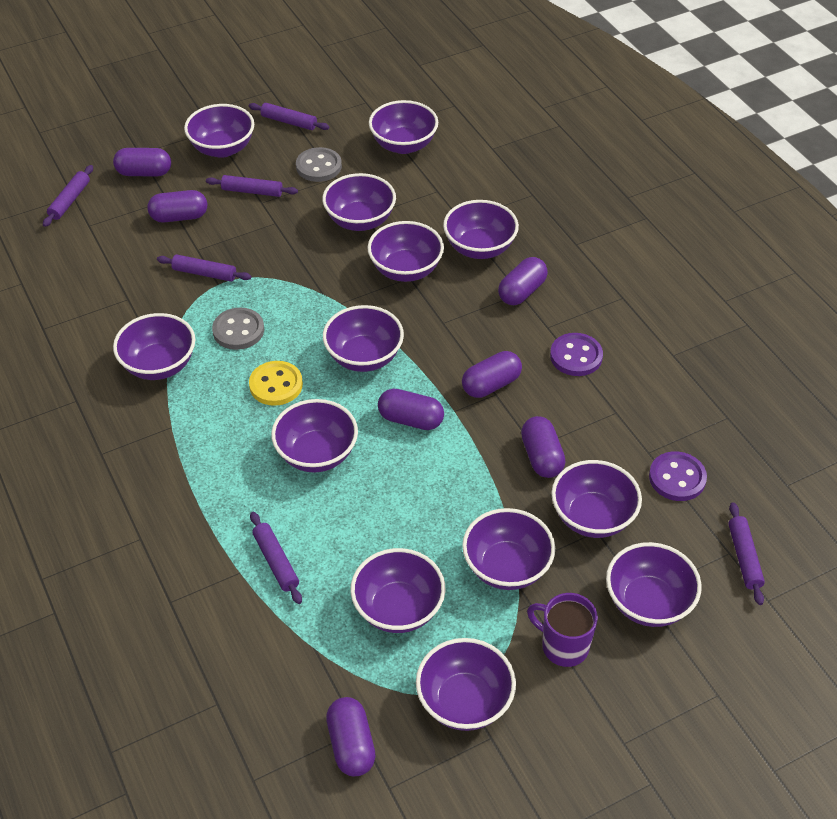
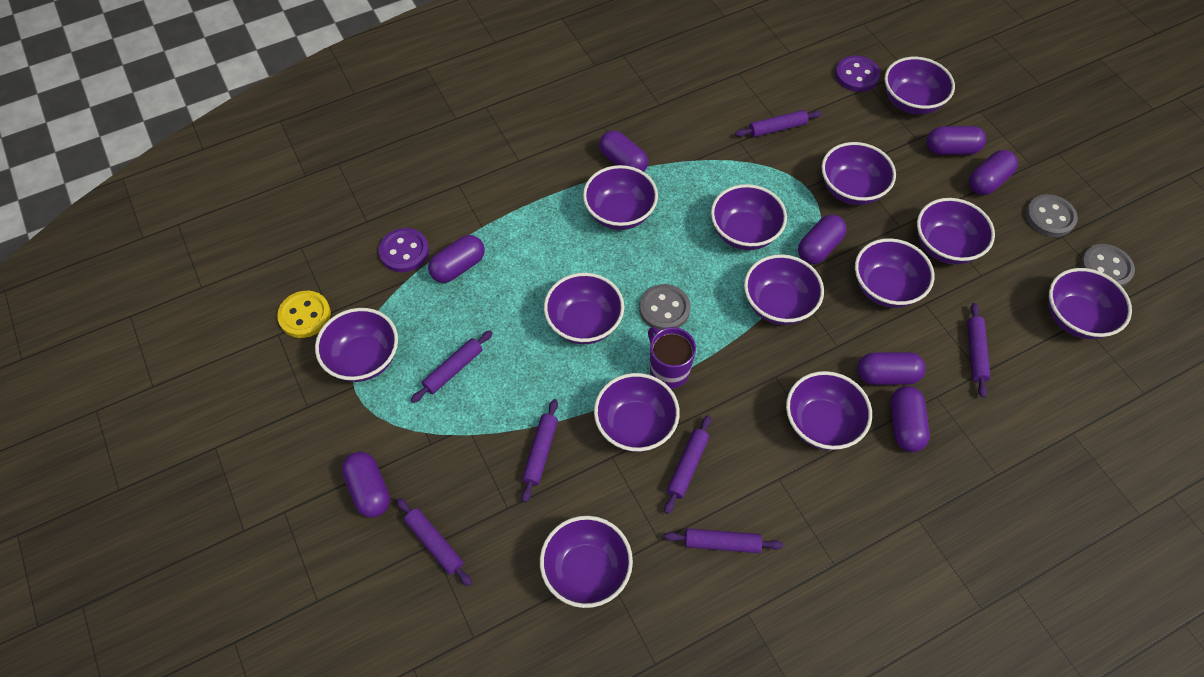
grey button: 2 -> 3
purple capsule: 7 -> 8
purple rolling pin: 6 -> 7

